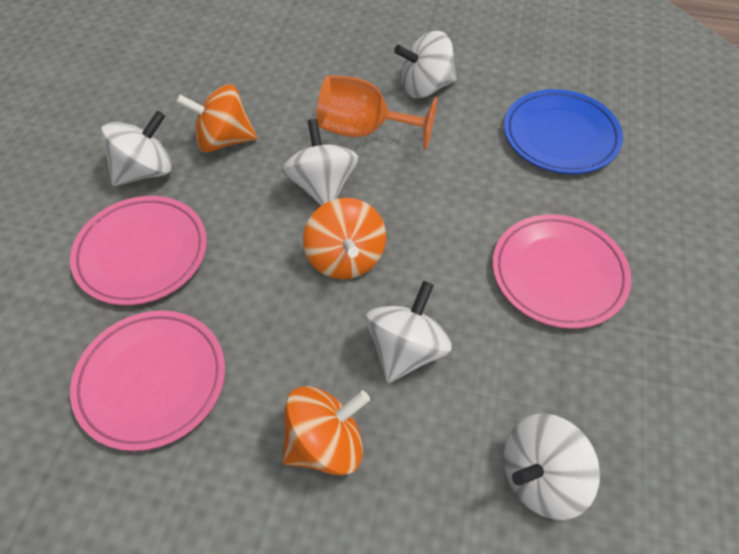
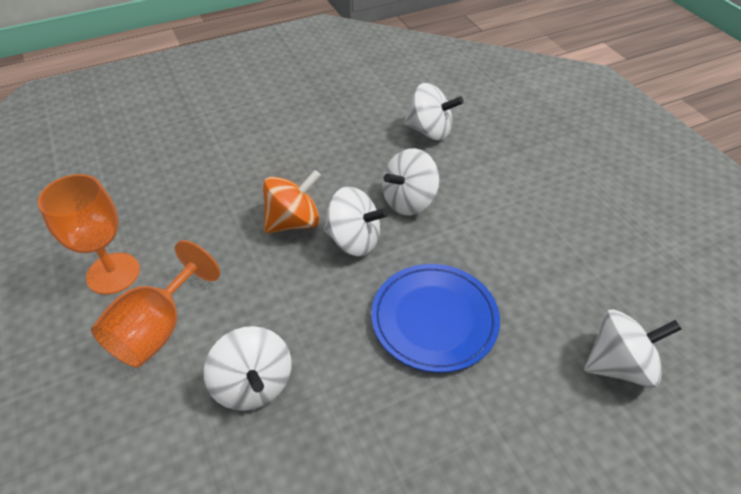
orange goblet: 1 -> 2
orange spinning top: 3 -> 1
pink plate: 3 -> 0

